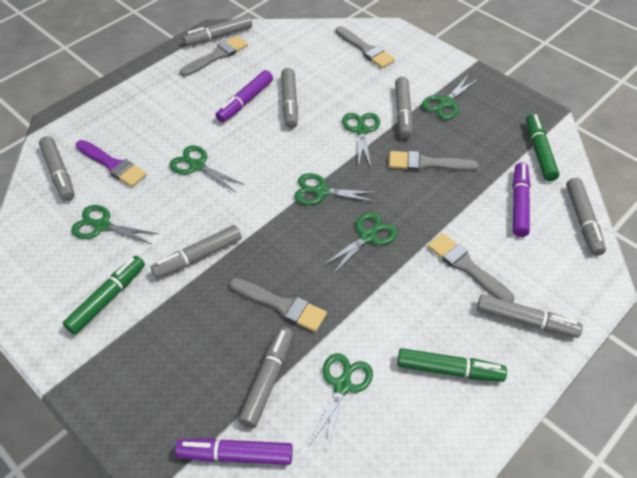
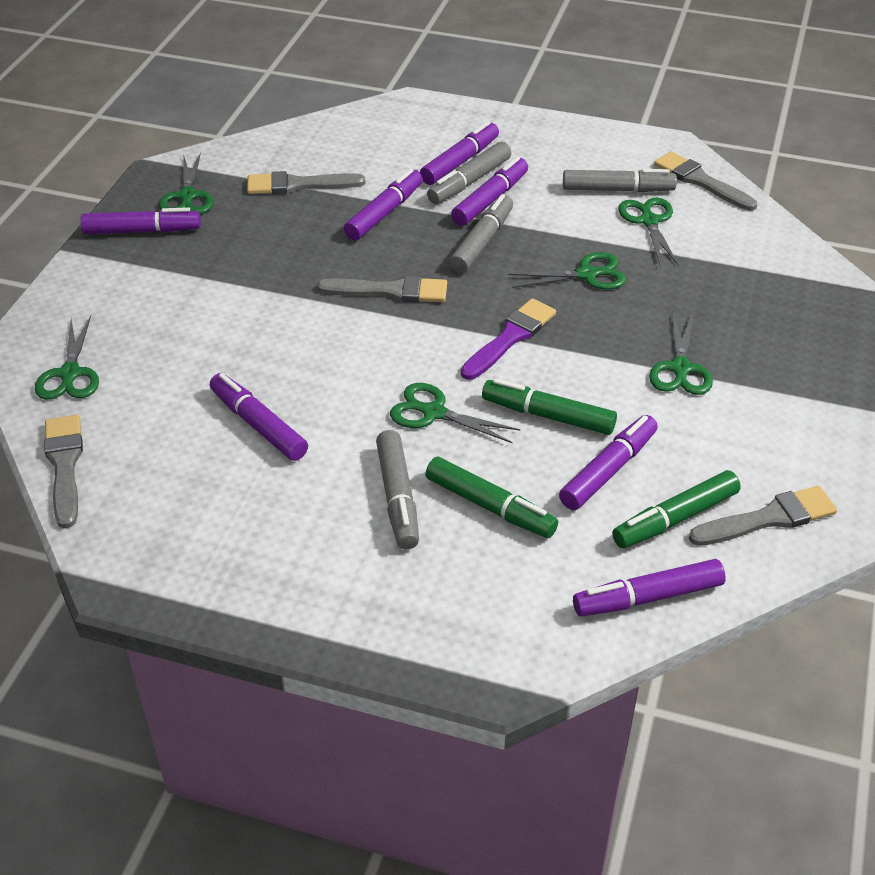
green scissors: 7 -> 6
grey marker: 8 -> 4
purple marker: 3 -> 7

